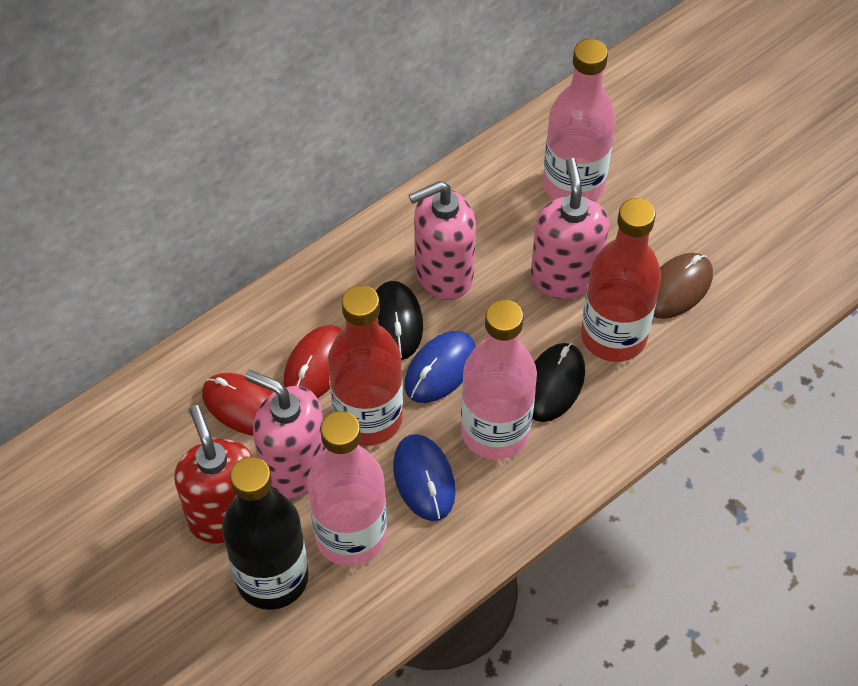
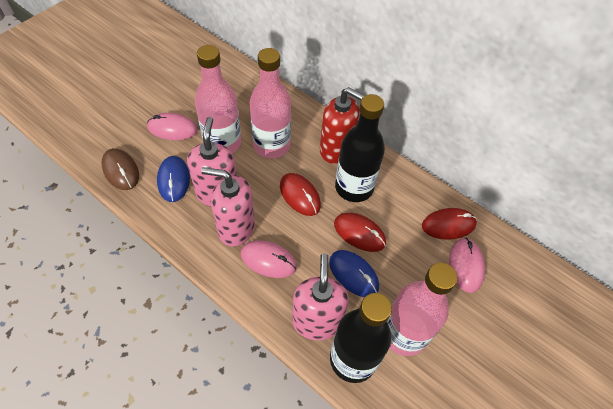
black bottle: 1 -> 2
black mouse: 2 -> 0
pink mouse: 0 -> 3
red bottle: 2 -> 0
red mouse: 2 -> 3

